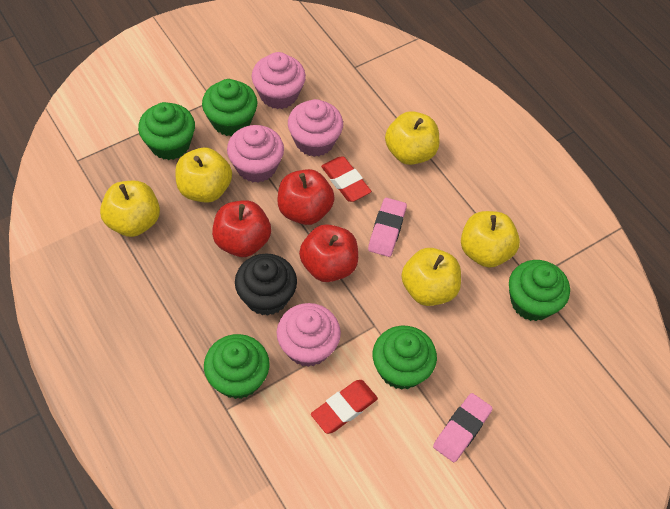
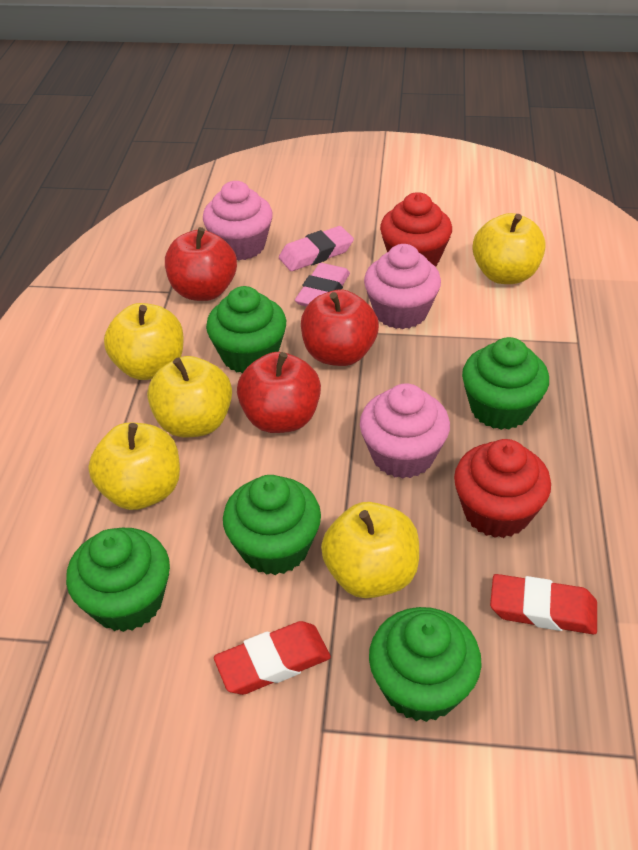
black cupcake: 1 -> 0
pink cupcake: 4 -> 3
red cupcake: 0 -> 2

